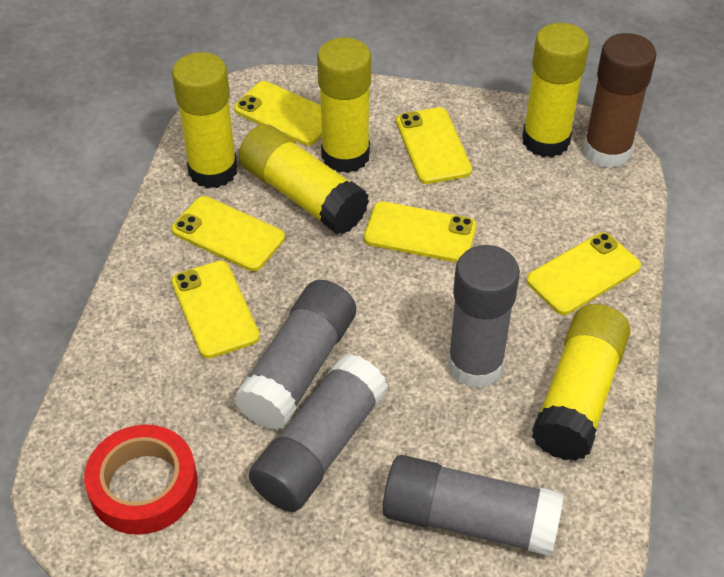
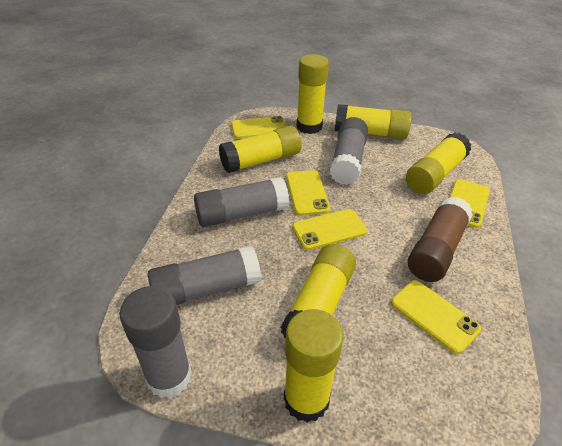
red tape: 1 -> 0
yellow glue stick: 5 -> 6
yellow phone: 6 -> 5

